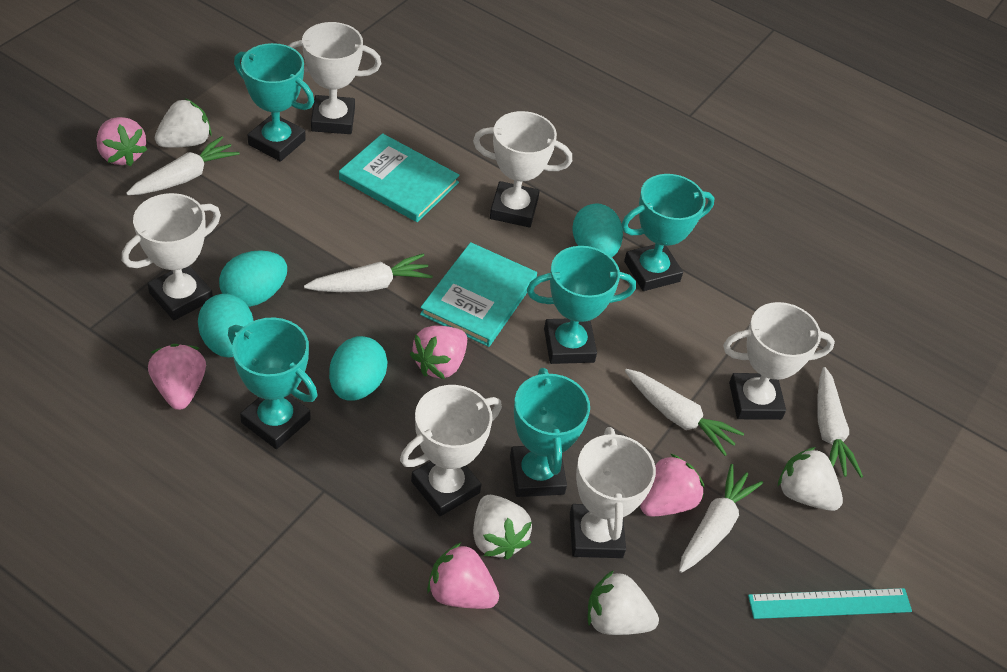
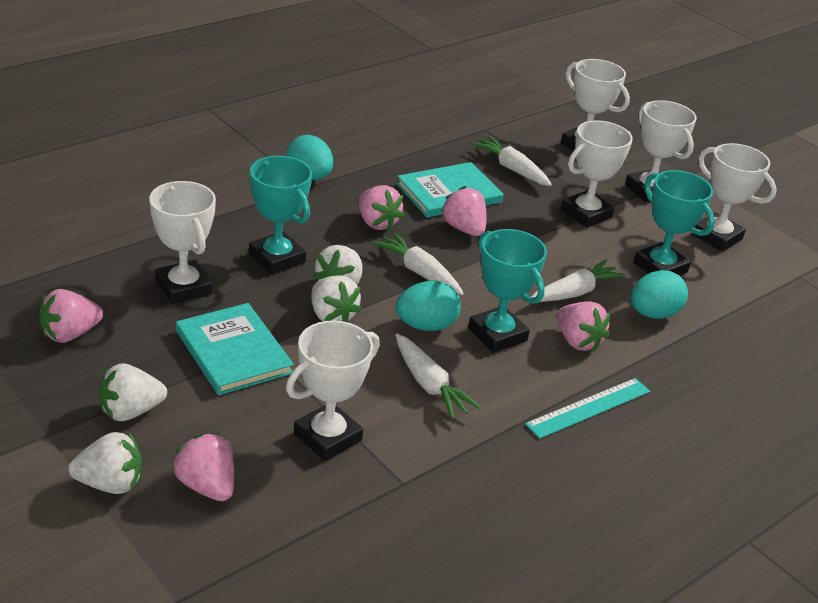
turquoise egg: 4 -> 3
turquoise trophy: 5 -> 3
white carrot: 5 -> 4

